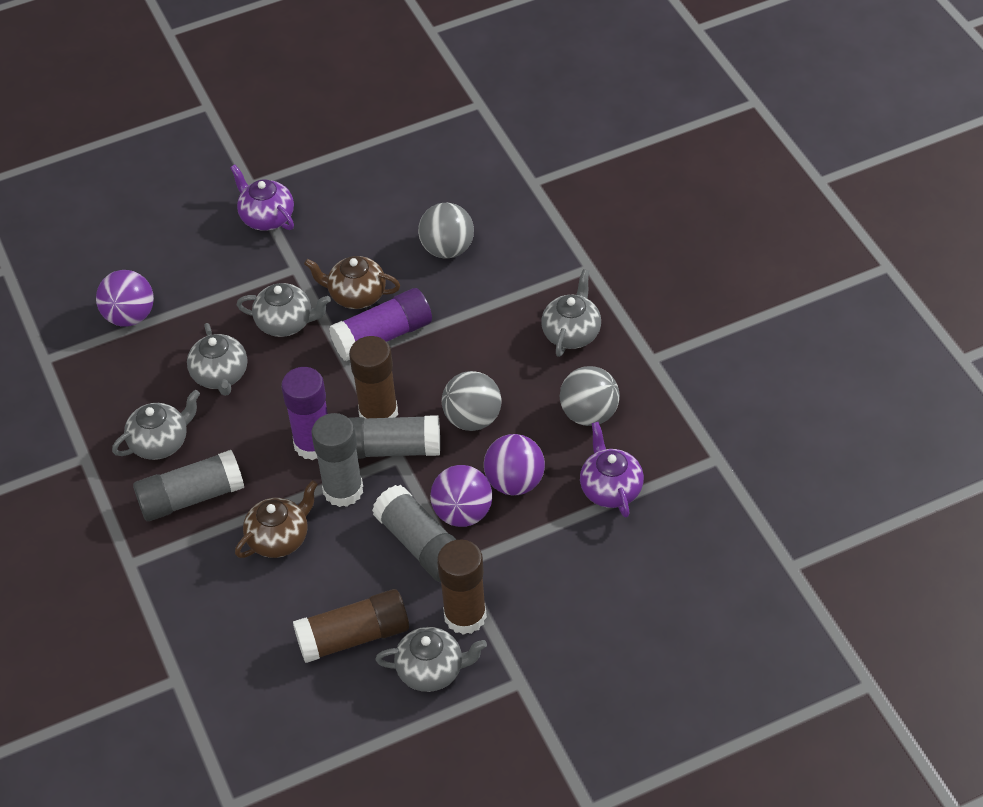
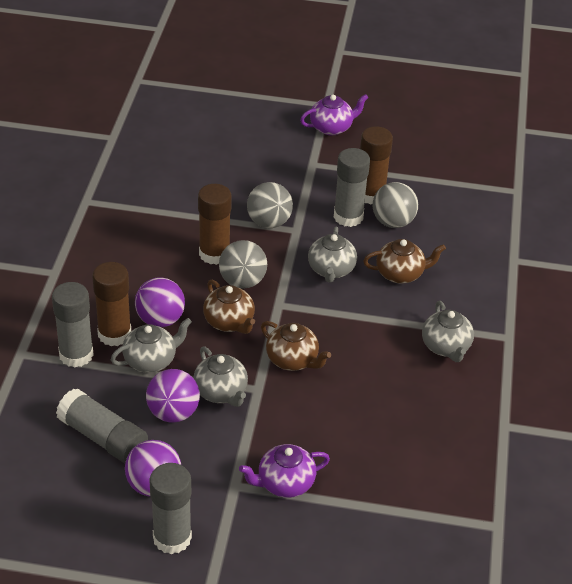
brown teapot: 2 -> 3
grey teapot: 5 -> 4
purple glue stick: 2 -> 0

